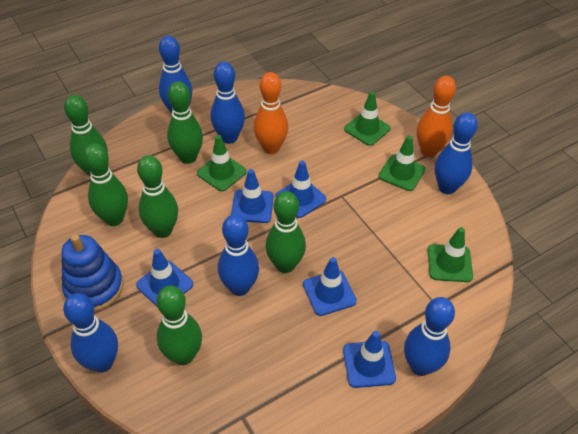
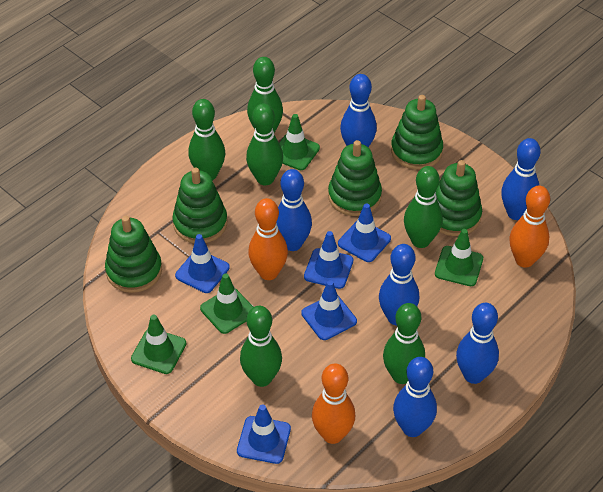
blue stacking toy: 1 -> 0
green stacking toy: 0 -> 5
orange bowling pin: 2 -> 3

